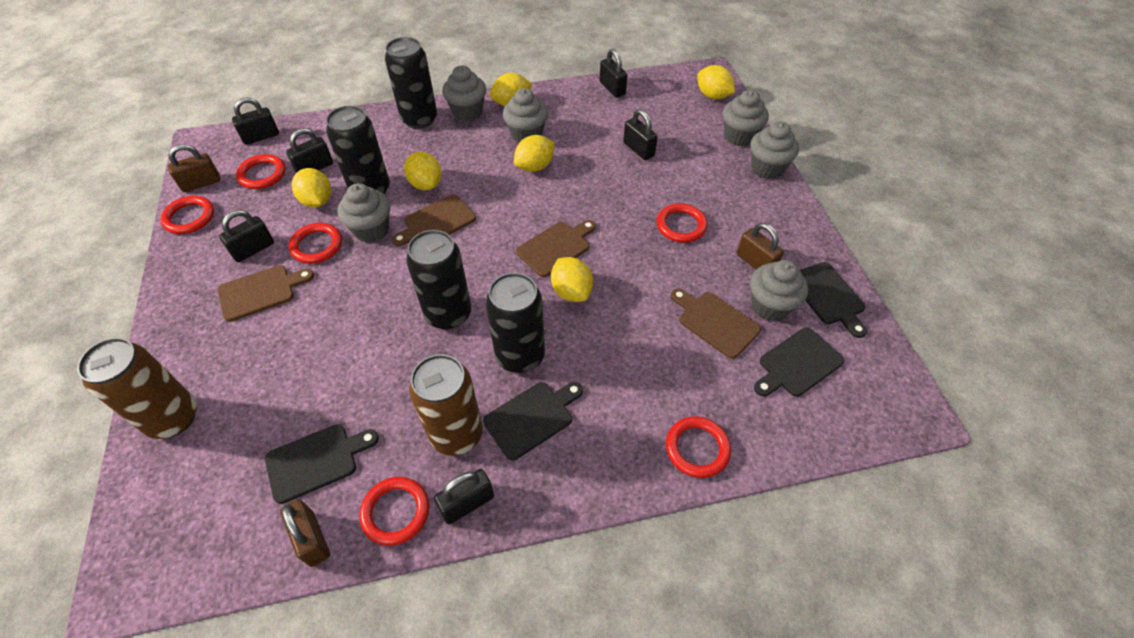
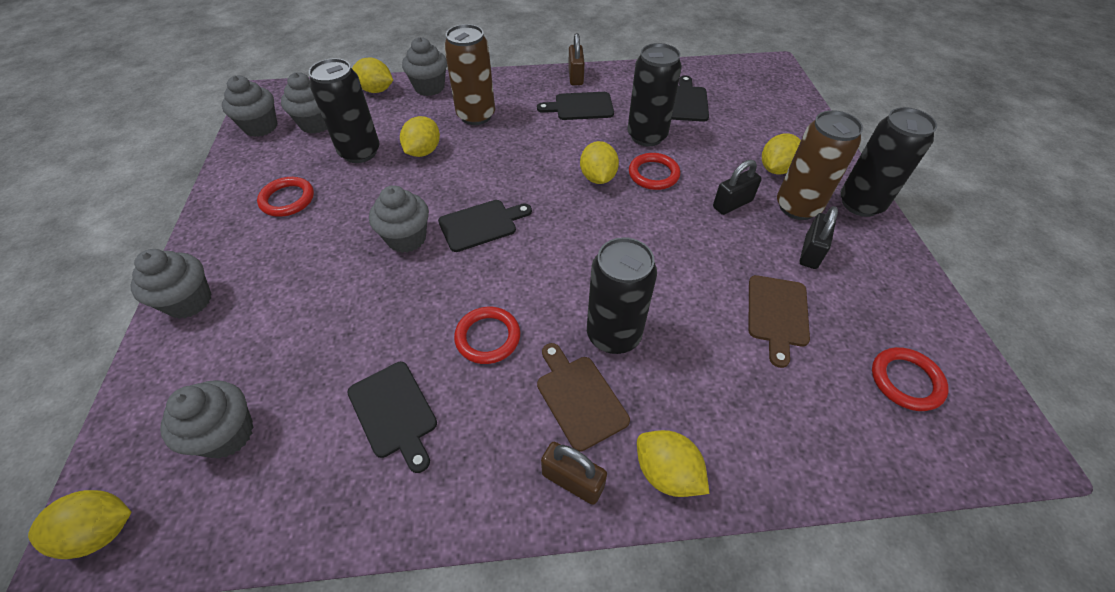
black padlock: 6 -> 2
brown cutting board: 4 -> 2
brown padlock: 3 -> 2
red ring: 6 -> 4

